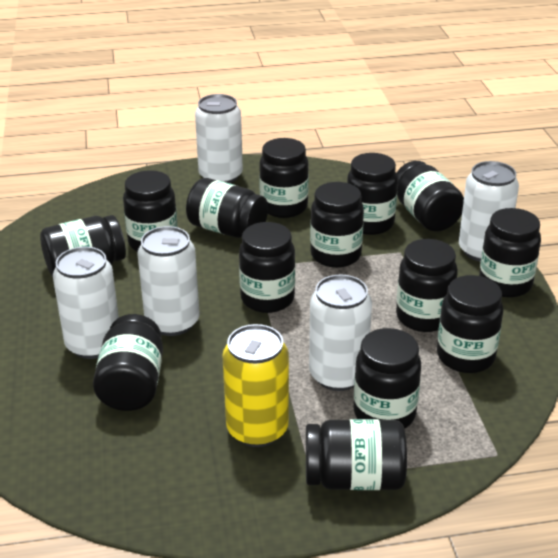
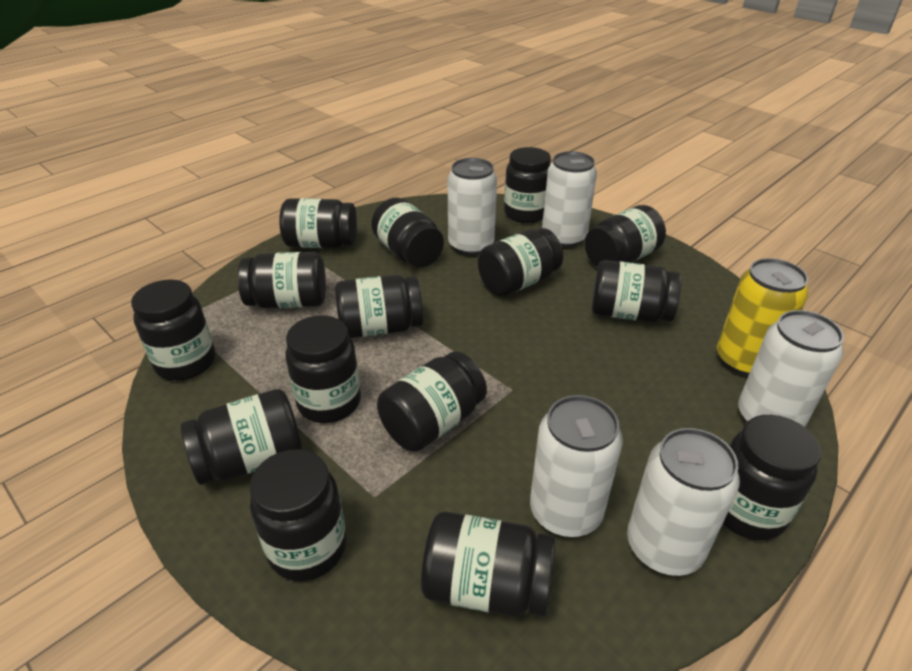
black jar: 14 -> 15

